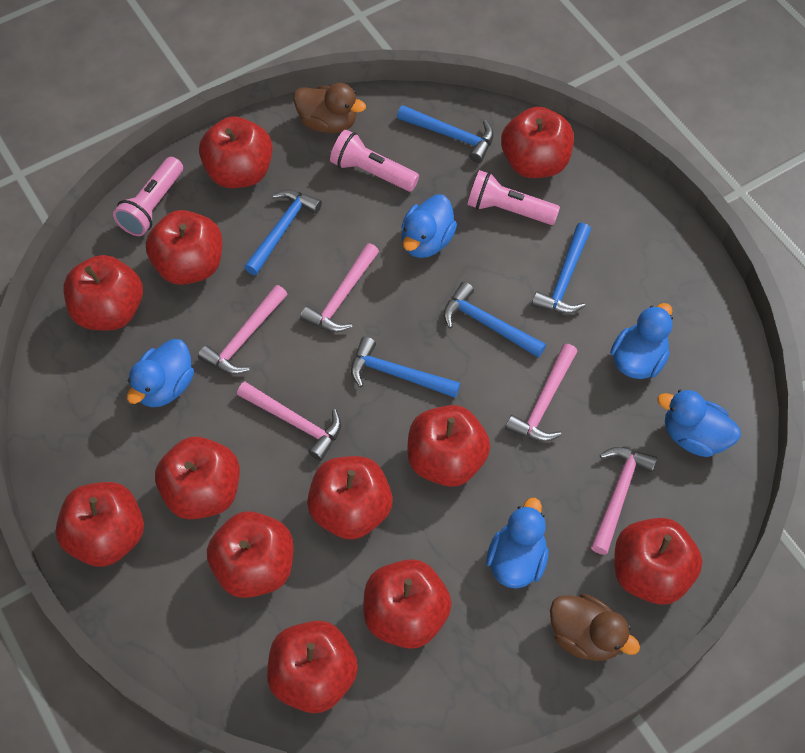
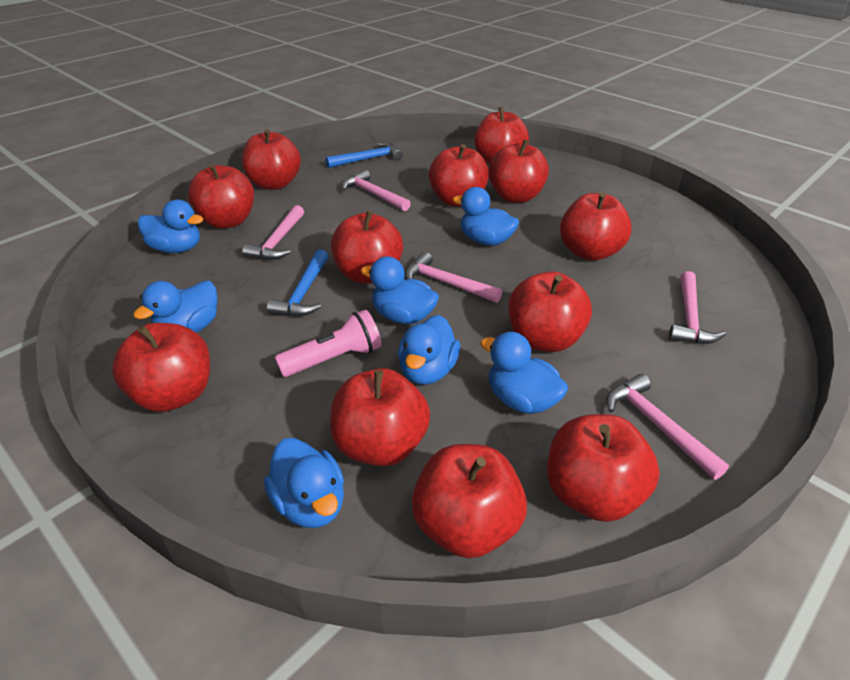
blue duck: 5 -> 7
blue hammer: 5 -> 2
brown duck: 2 -> 0
pink flashlight: 3 -> 1

